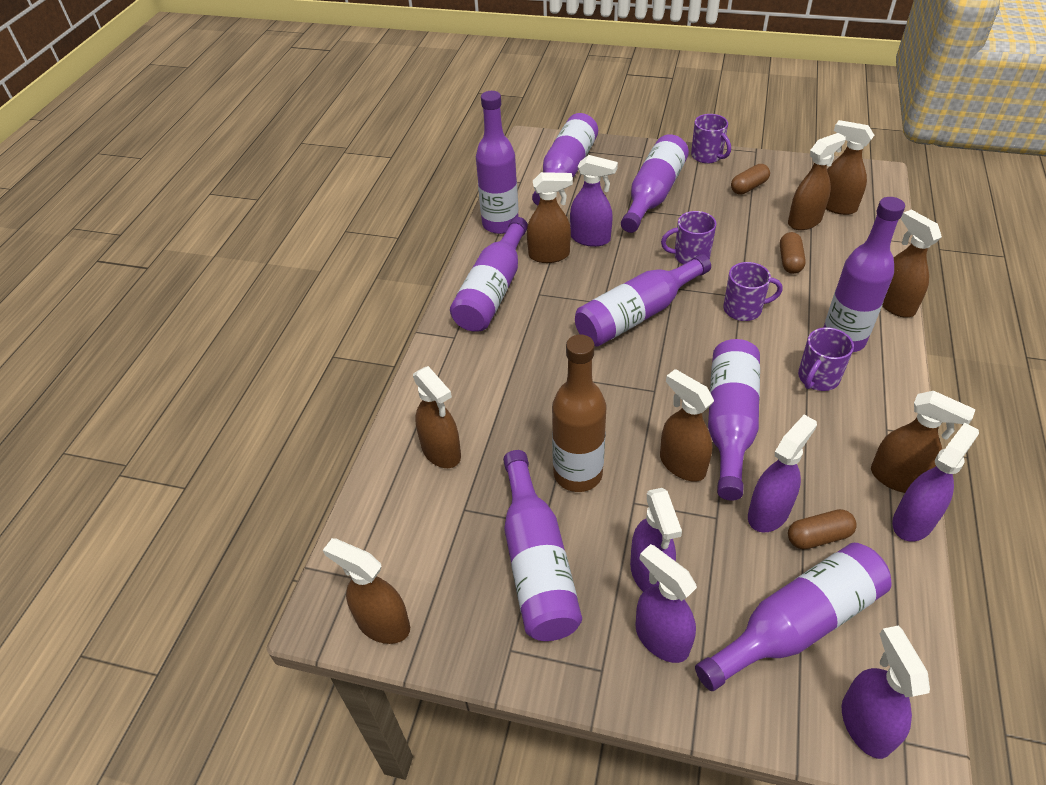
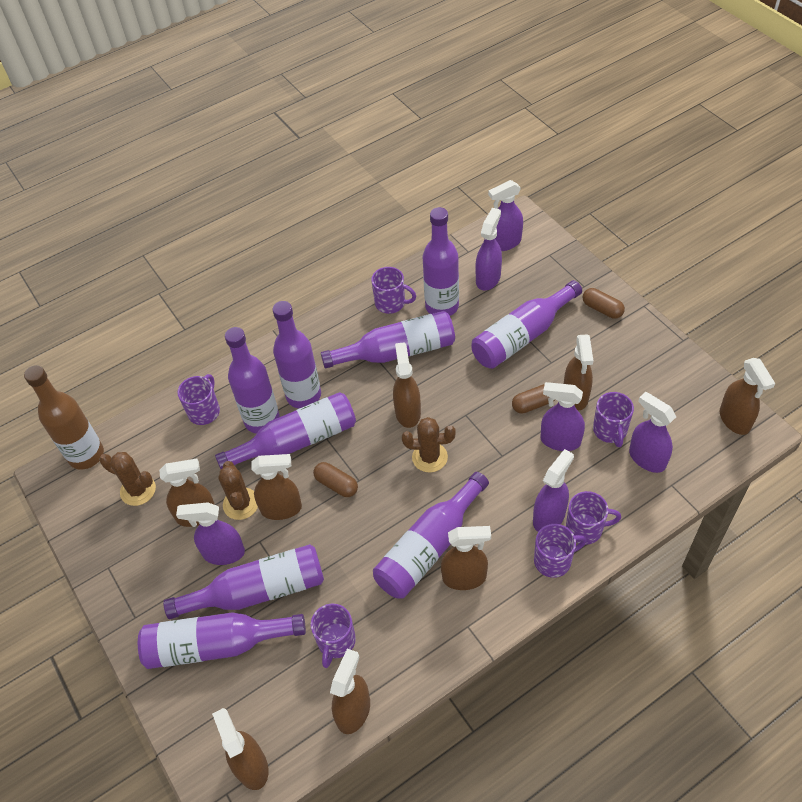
brown cactus: 0 -> 3
purple mug: 4 -> 6

